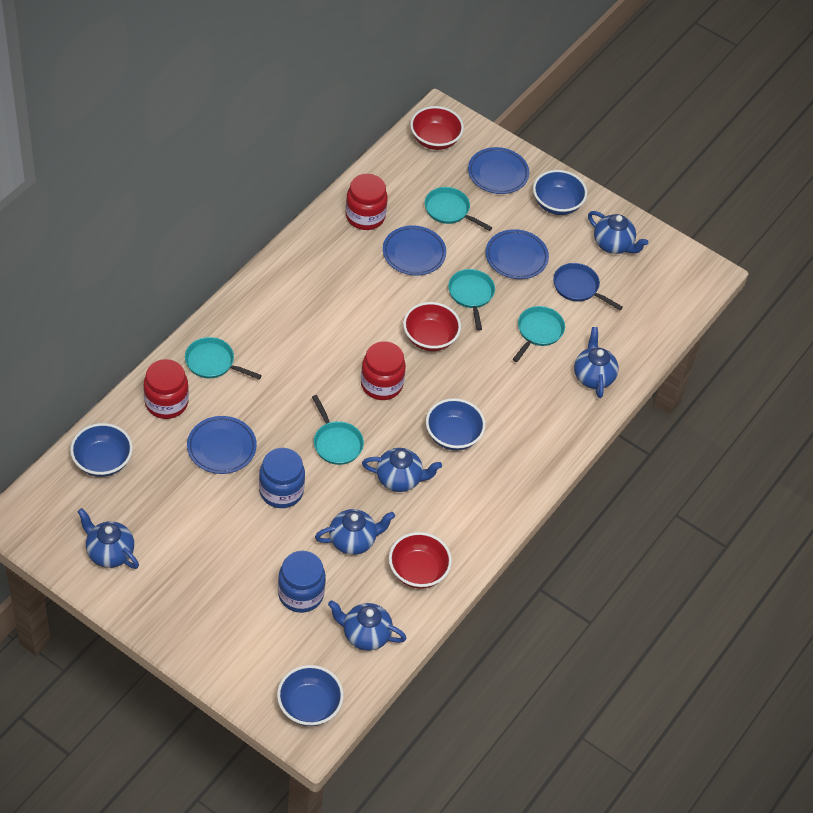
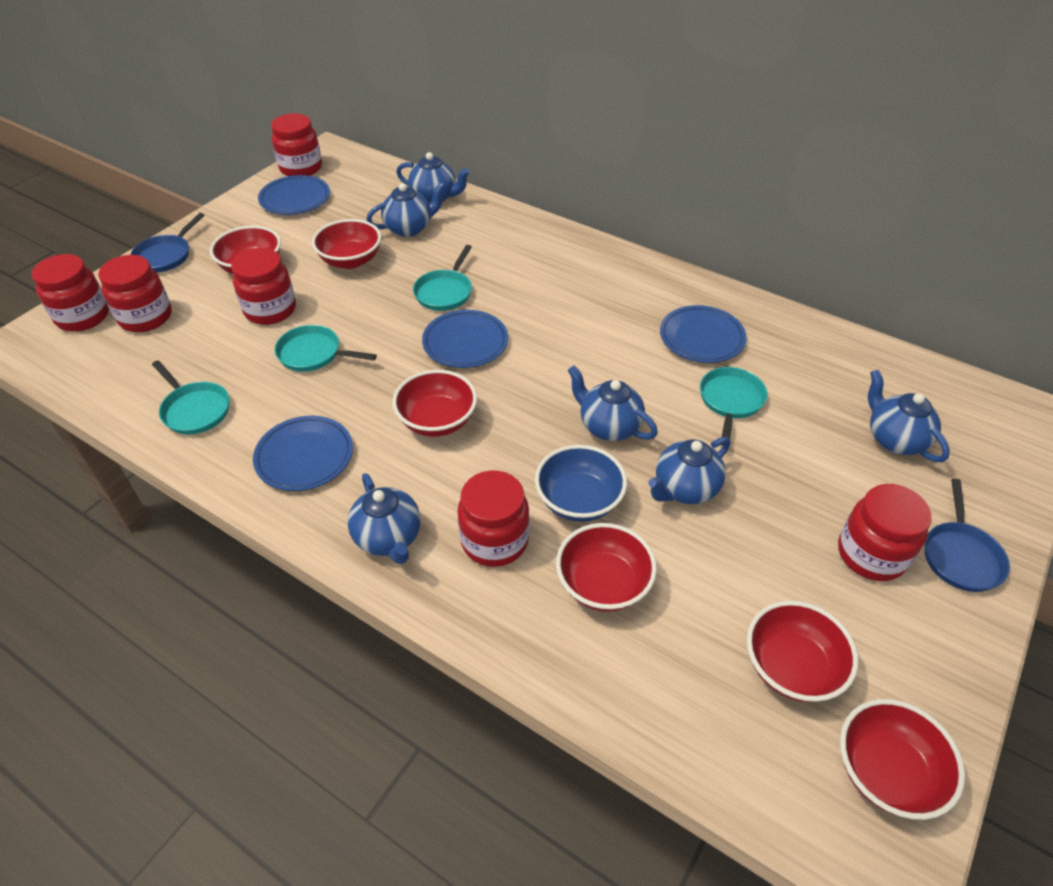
blue bowl: 4 -> 1
blue jar: 2 -> 0
blue pan: 1 -> 2
red bowl: 3 -> 6
red jar: 3 -> 6
turquoise pan: 5 -> 4

